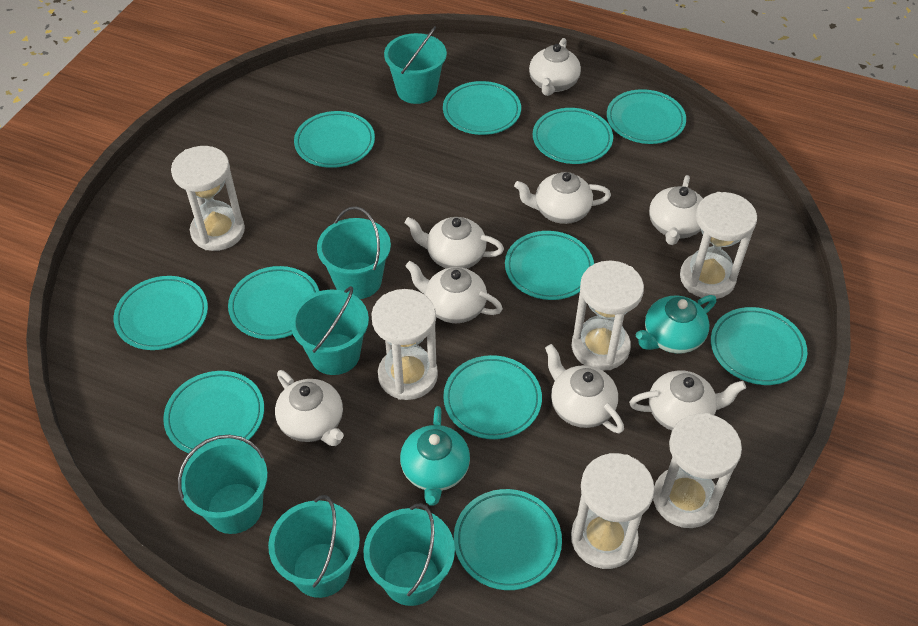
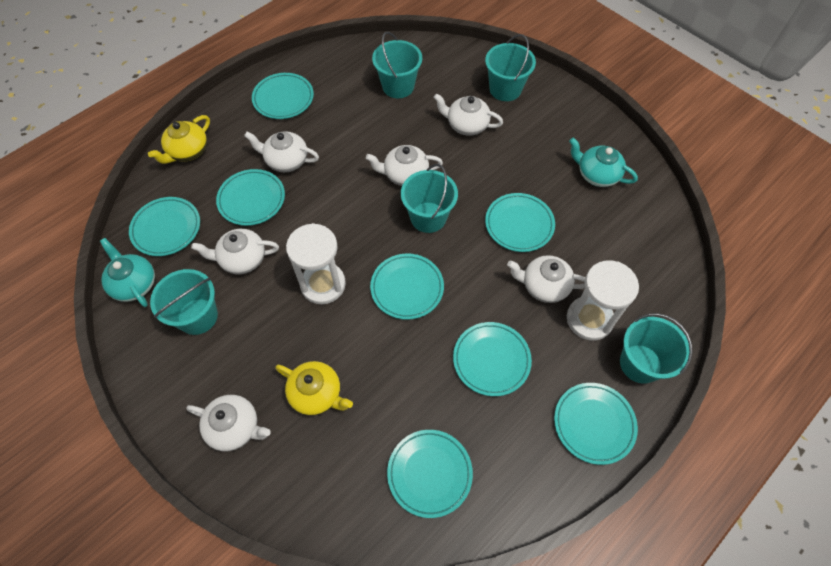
turquoise bucket: 6 -> 5
turquoise plate: 11 -> 8
white hourglass: 6 -> 2
white teapot: 8 -> 6
yellow teapot: 0 -> 2

